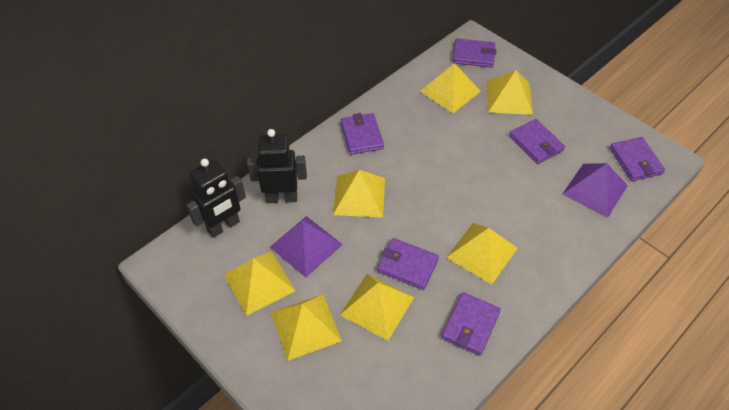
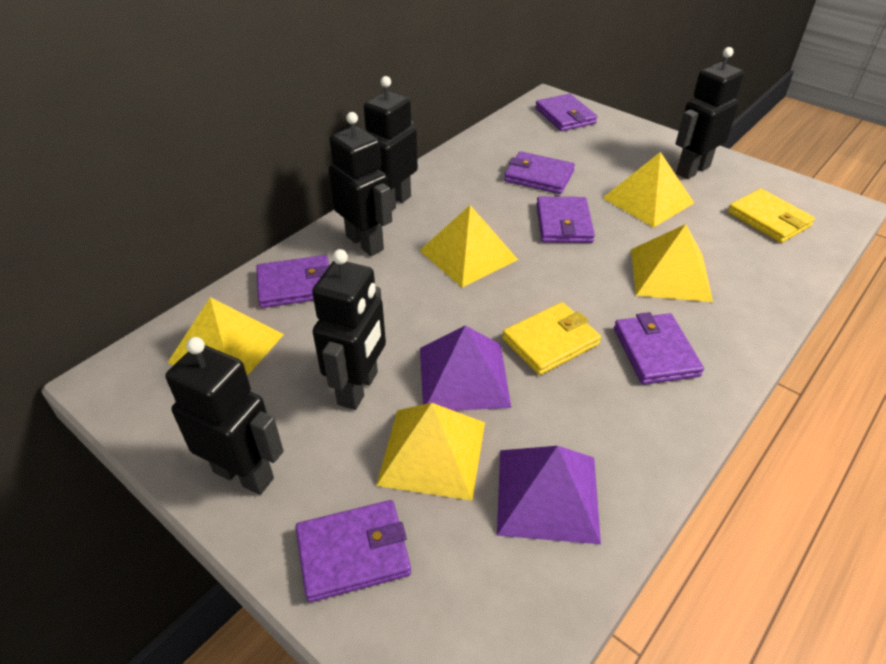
black robot: 2 -> 5
yellow pyramid: 7 -> 5
yellow wallet: 0 -> 2

